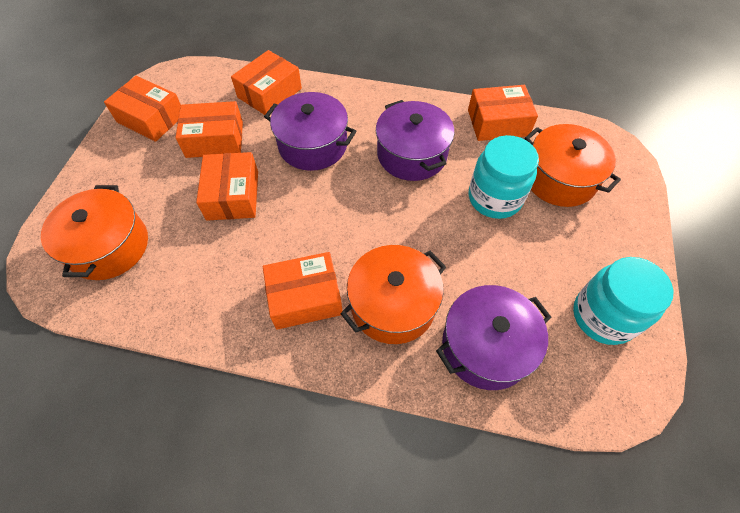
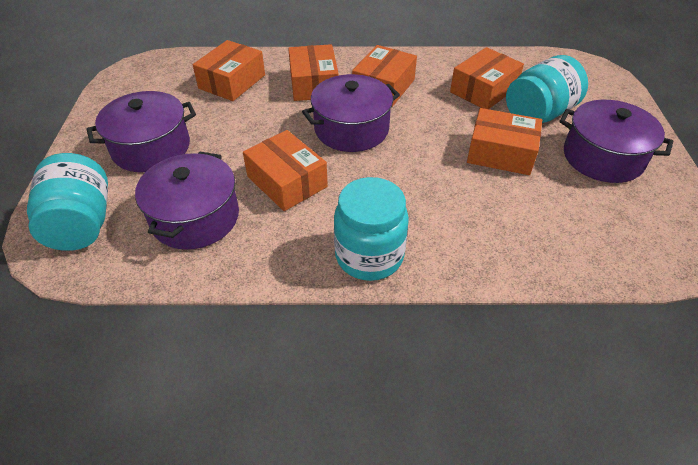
orange pot: 3 -> 0
purple pot: 3 -> 4
turquoise jar: 2 -> 3

